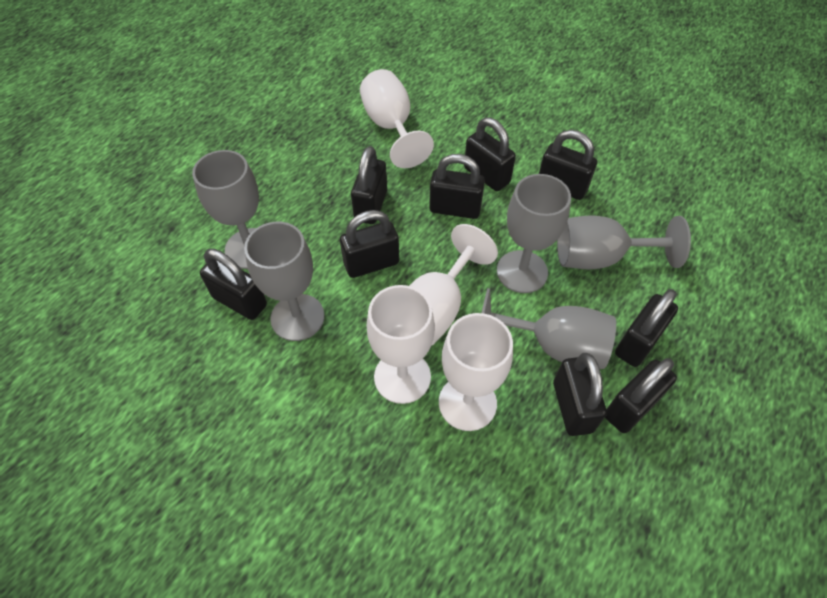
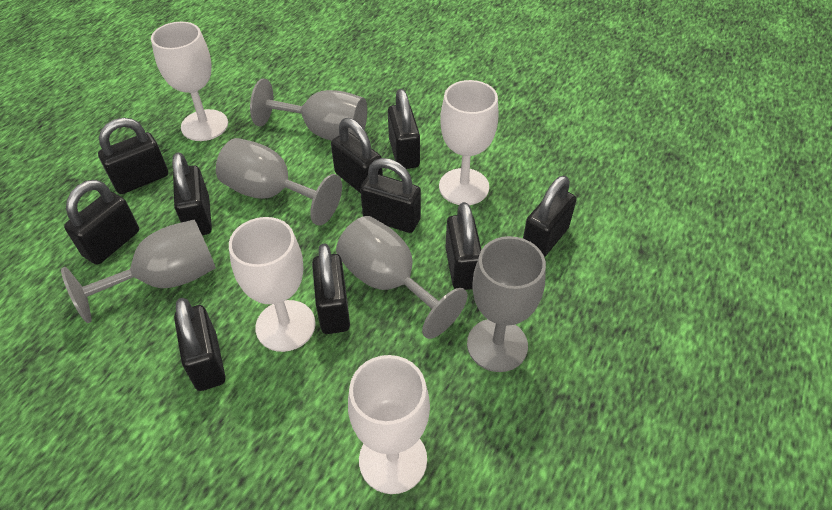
black padlock: 9 -> 10

